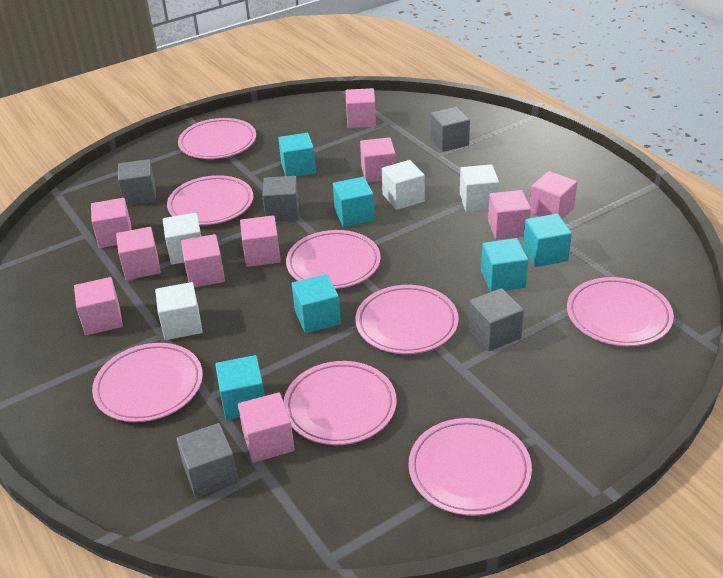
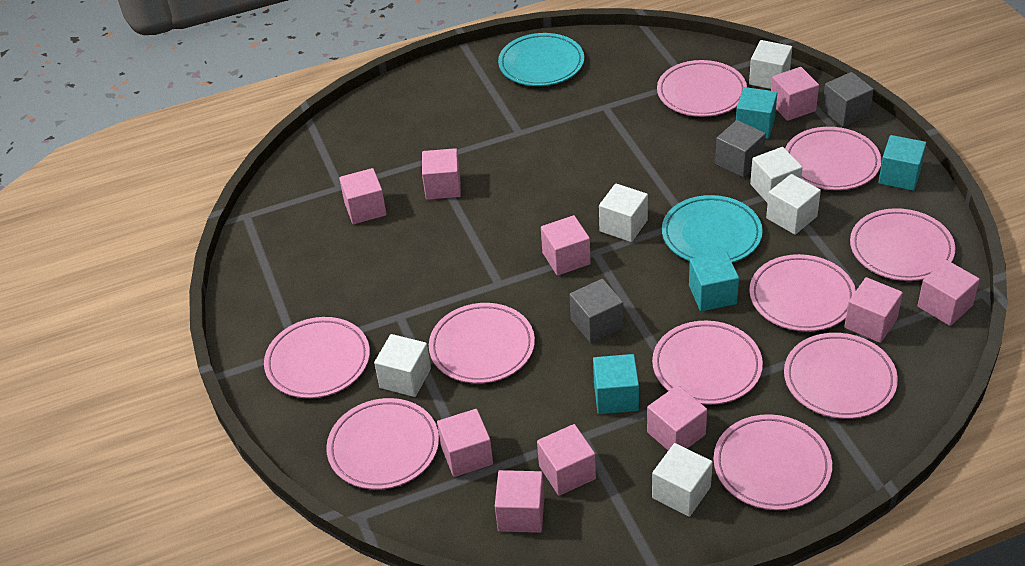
grey cube: 5 -> 3
pink plate: 8 -> 10
turquoise cube: 6 -> 4
turquoise plate: 0 -> 2
white cube: 4 -> 6

